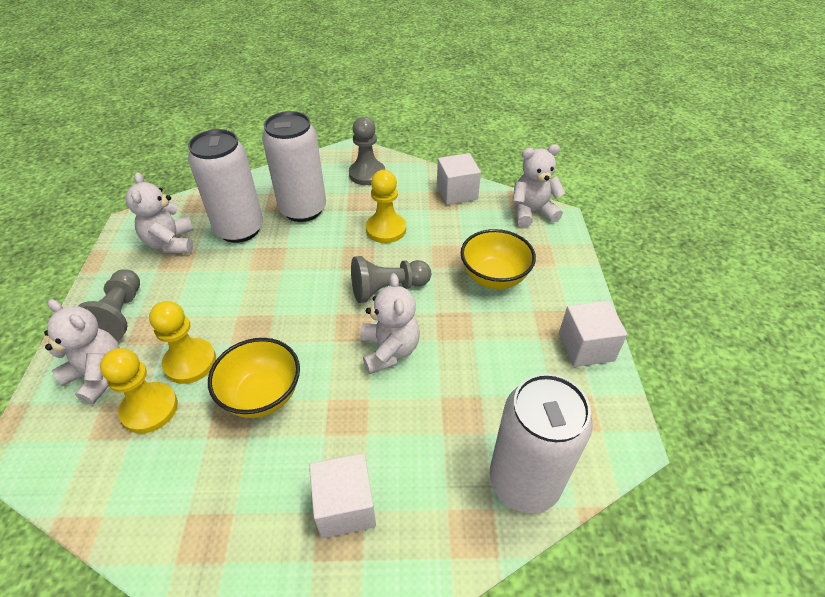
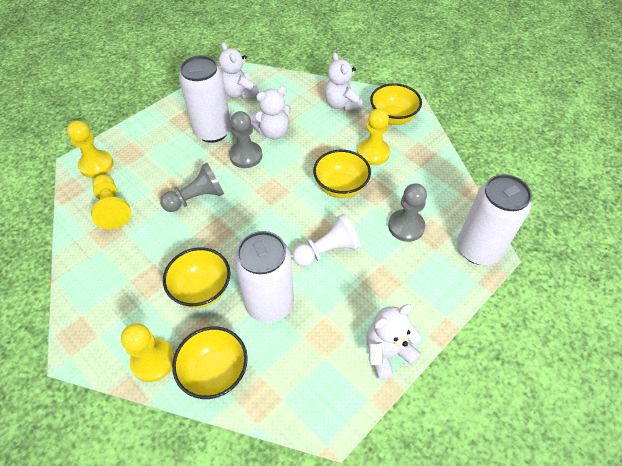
white cube: 3 -> 0
white pawn: 0 -> 1
yellow bowl: 2 -> 4
yellow pawn: 3 -> 4

